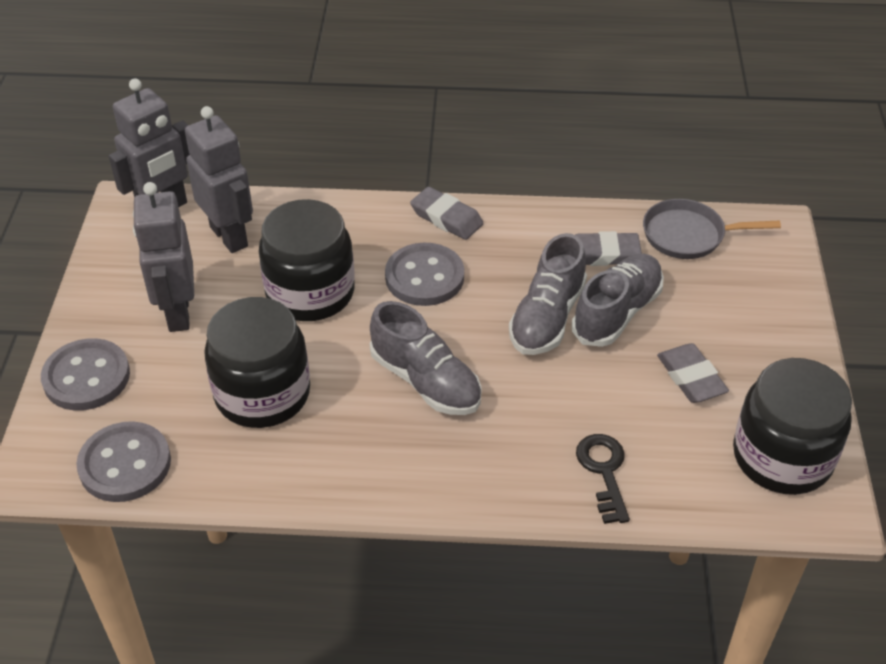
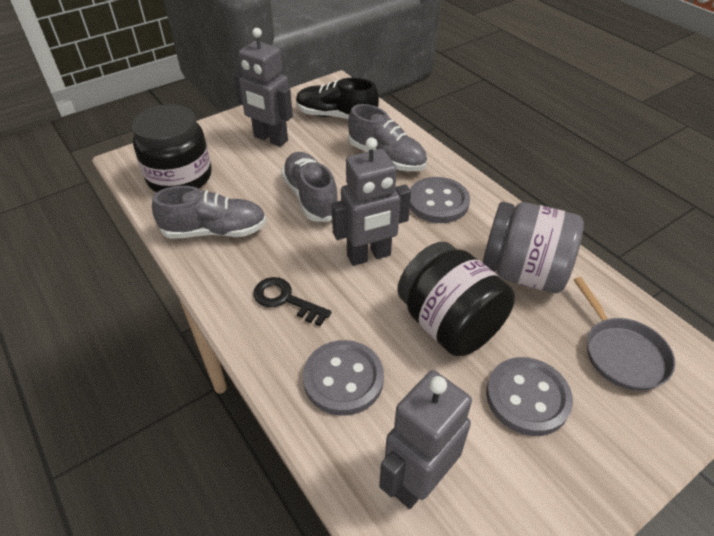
black jar: 3 -> 2
black shoe: 0 -> 1
grey eraser: 3 -> 0
grey jar: 0 -> 1

